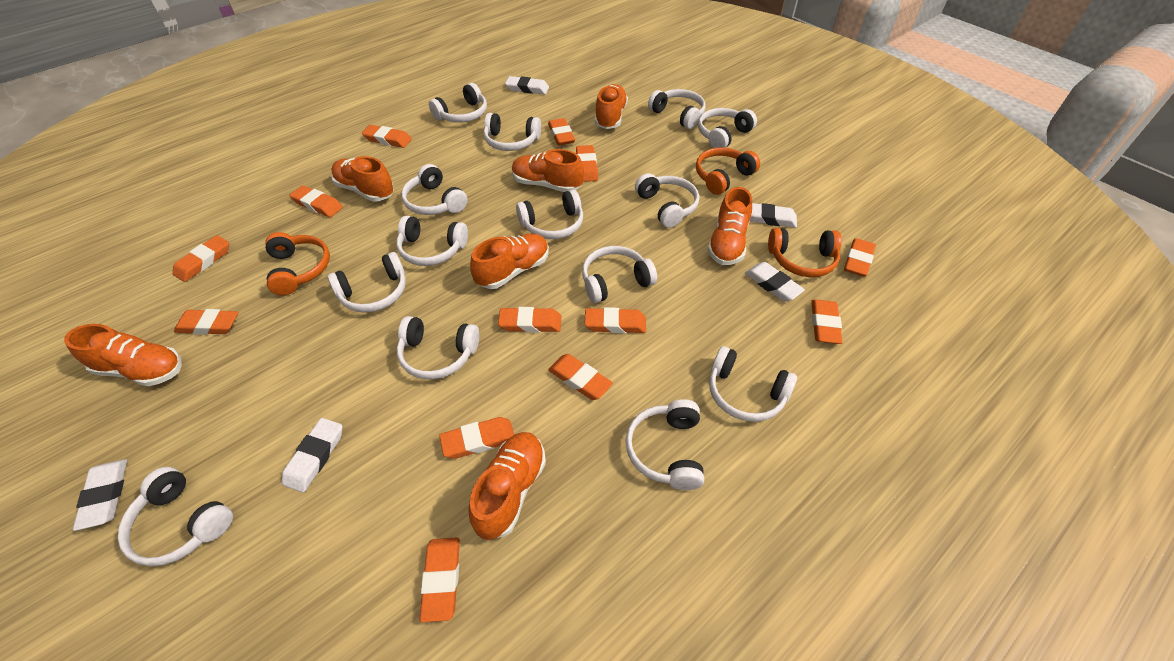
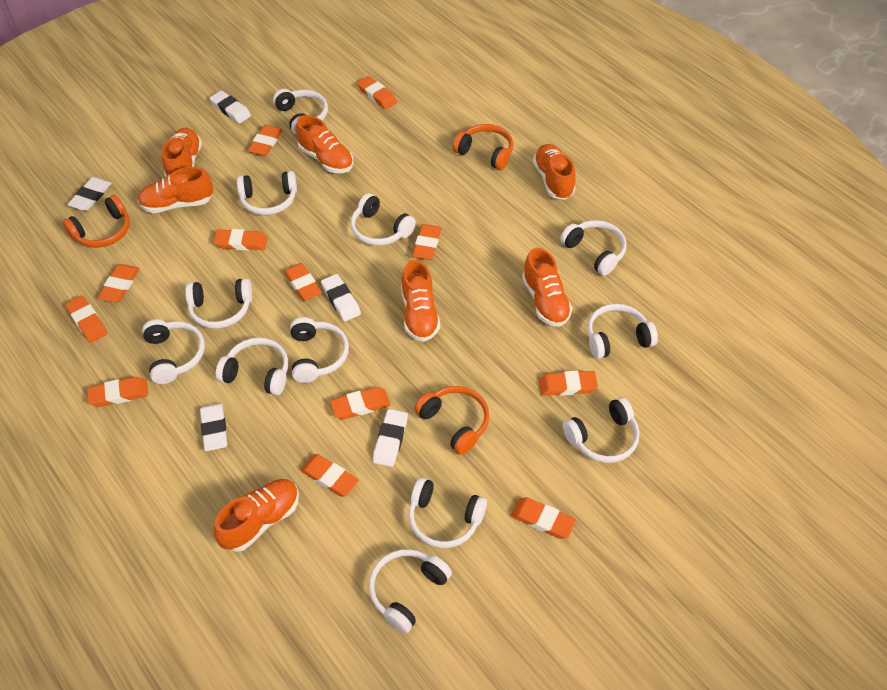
orange eraser: 13 -> 12
white headphones: 14 -> 12

